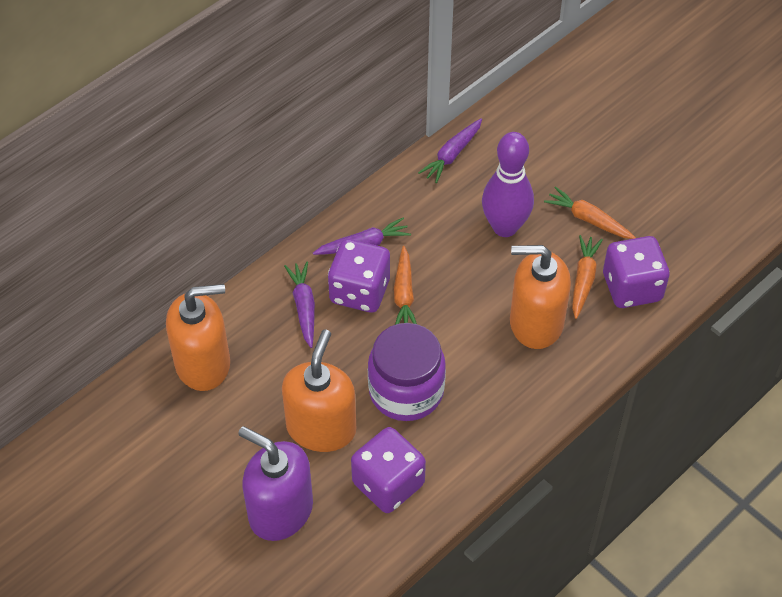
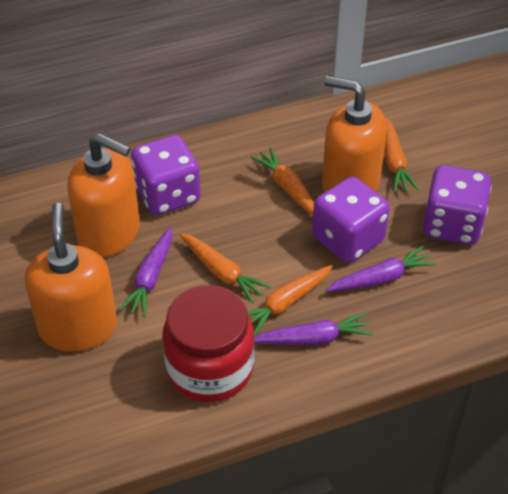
orange carrot: 3 -> 4
purple bowling pin: 1 -> 0
purple jar: 1 -> 0
purple soap dispenser: 1 -> 0
red jar: 0 -> 1

